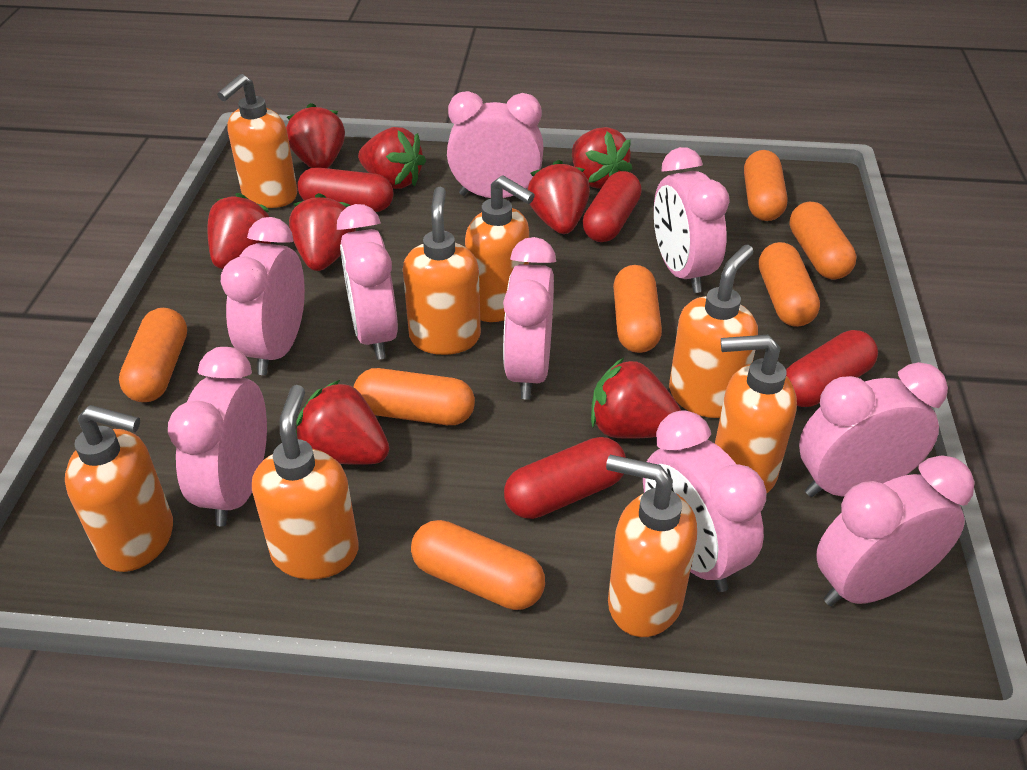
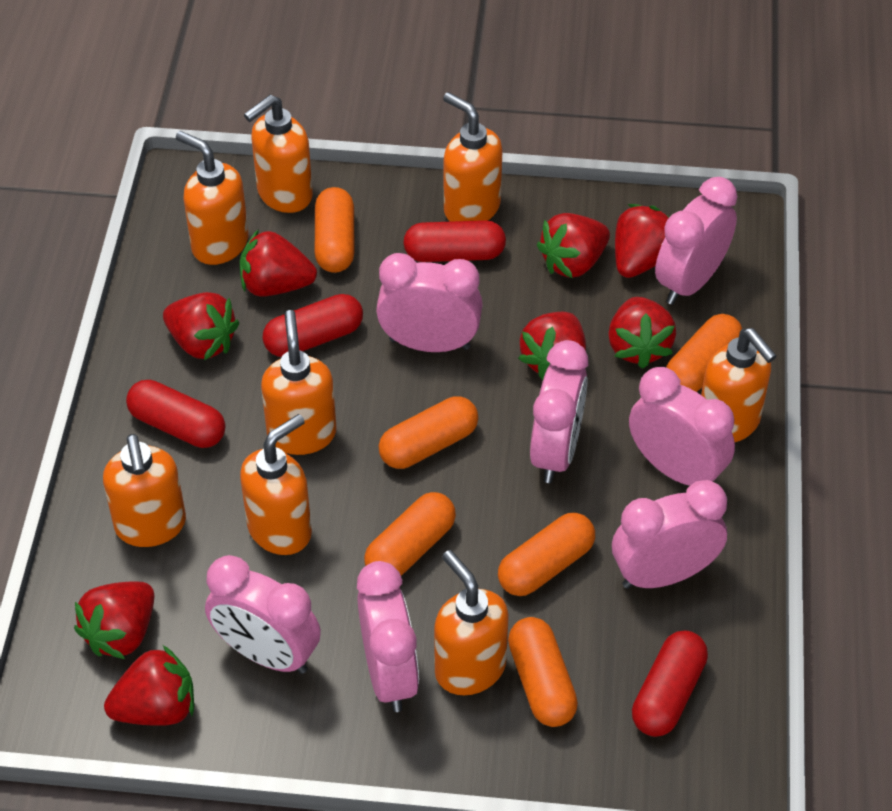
orange capsule: 7 -> 6
pink clock: 9 -> 7

